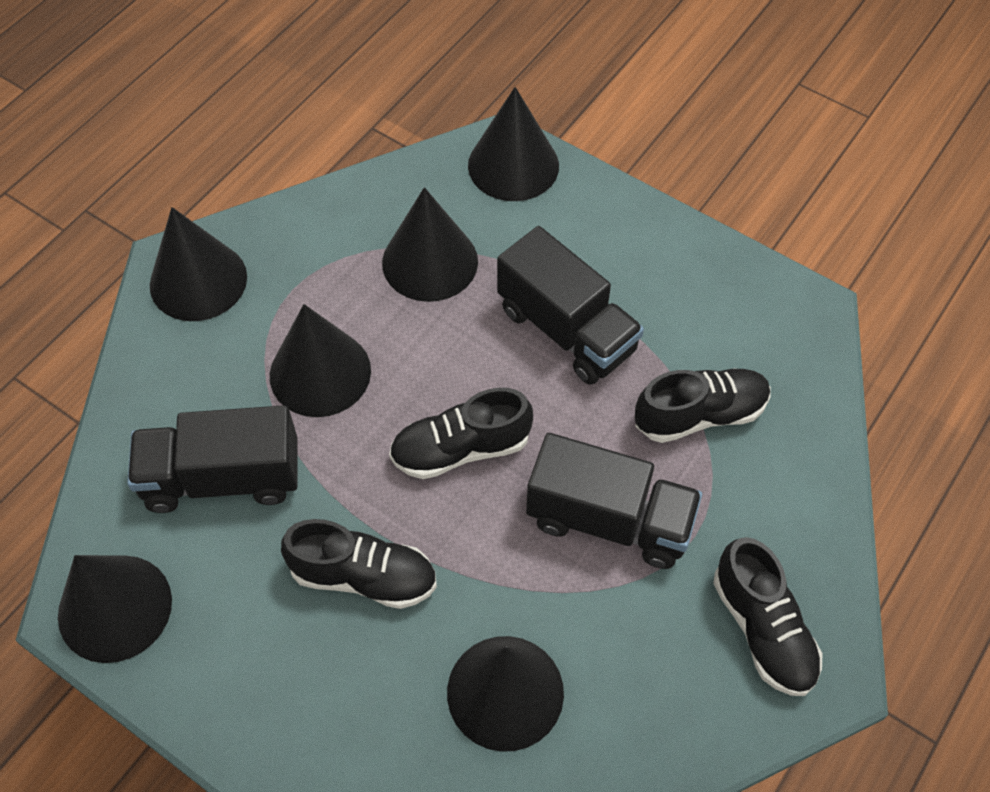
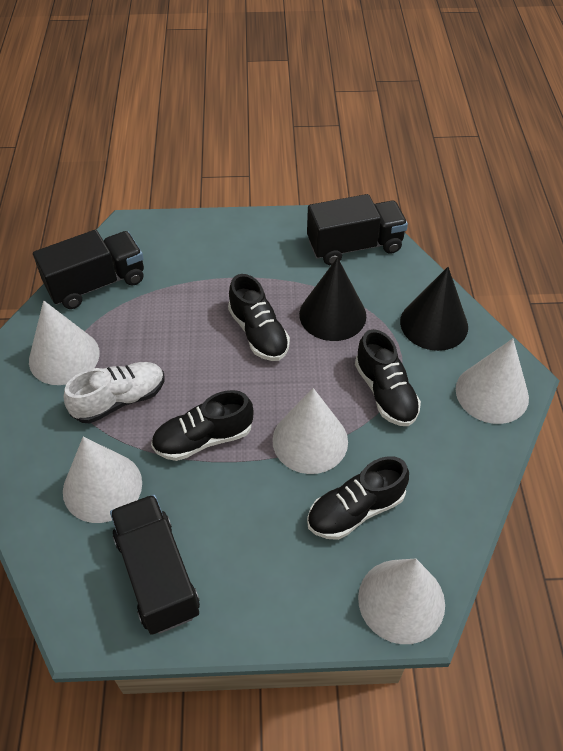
black cone: 6 -> 2
white cone: 0 -> 5
white shoe: 0 -> 1

